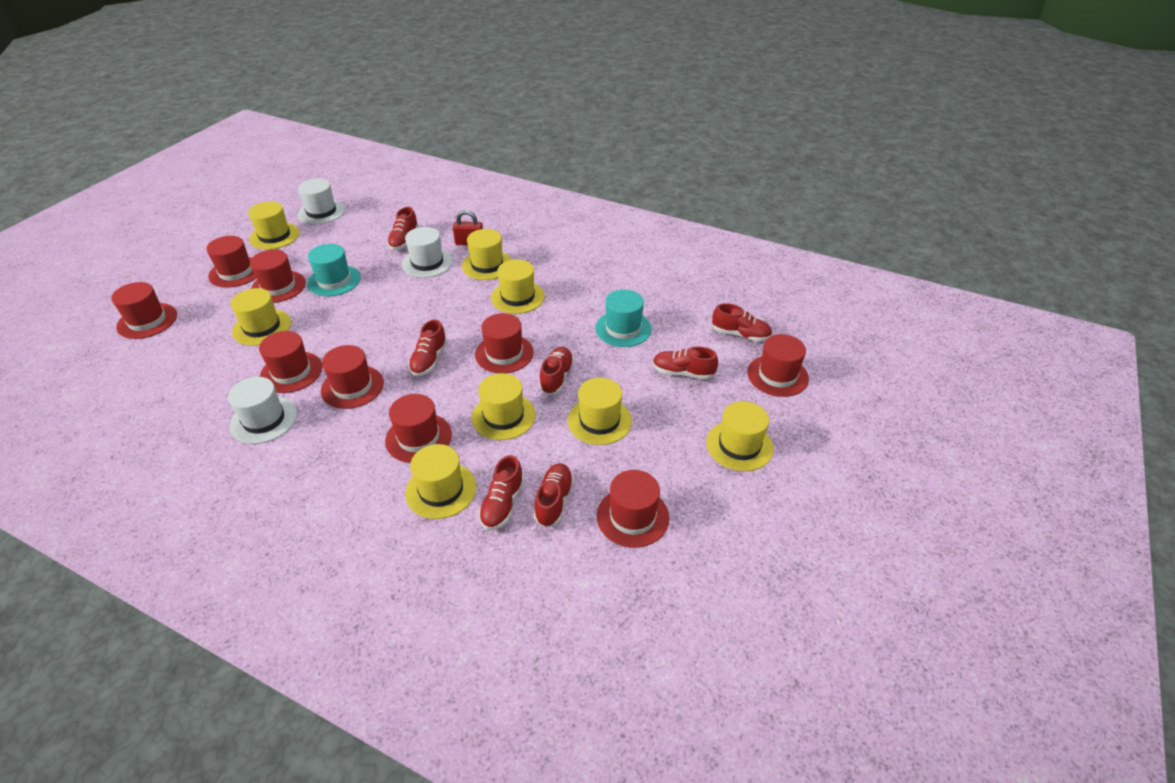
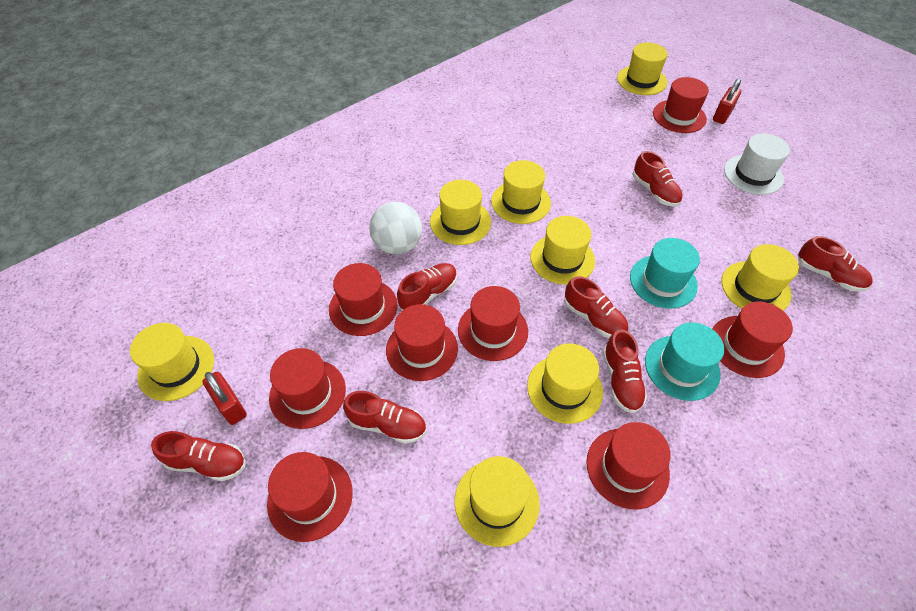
red hat: 9 -> 8
red padlock: 1 -> 2
white ball: 0 -> 1
white hat: 3 -> 1

